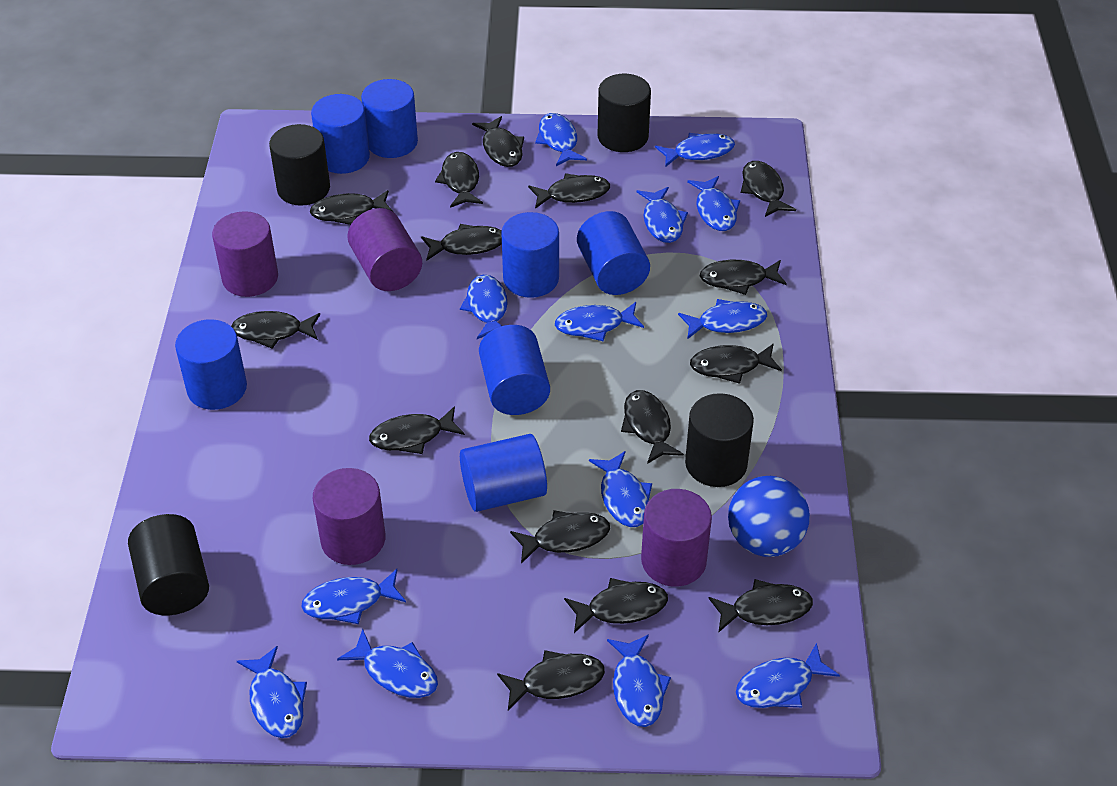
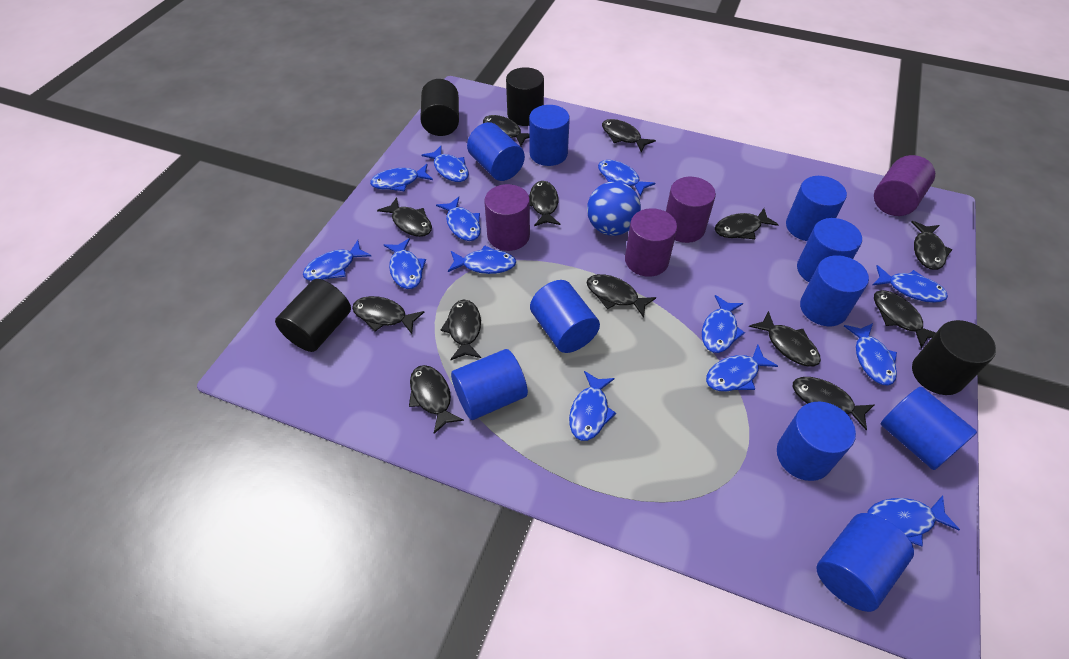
black fish: 15 -> 13
blue cylinder: 7 -> 10

